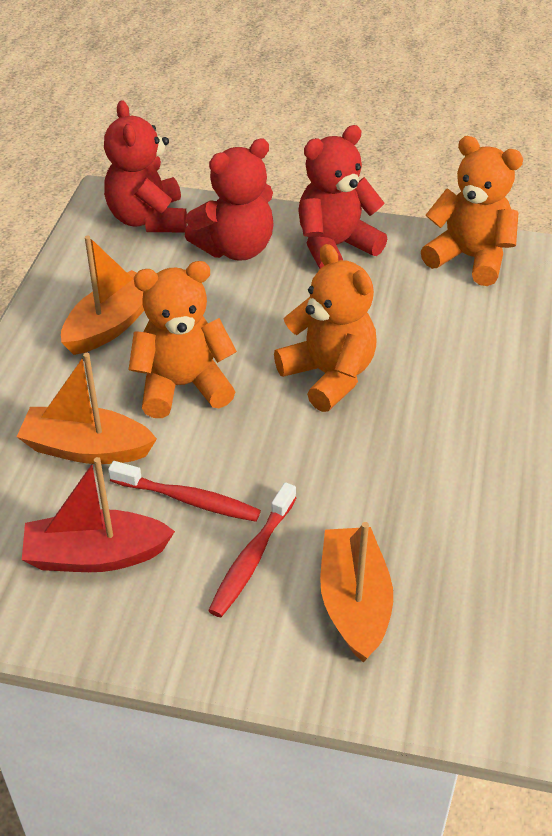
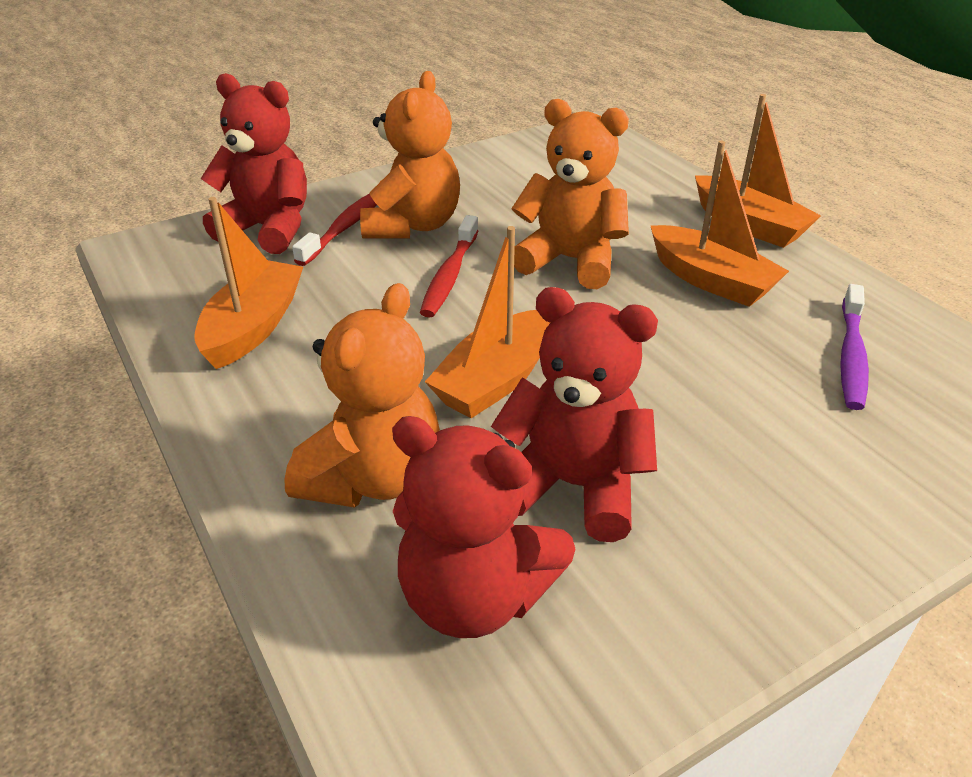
orange boat: 3 -> 4
purple toothbrush: 0 -> 1
red boat: 1 -> 0

